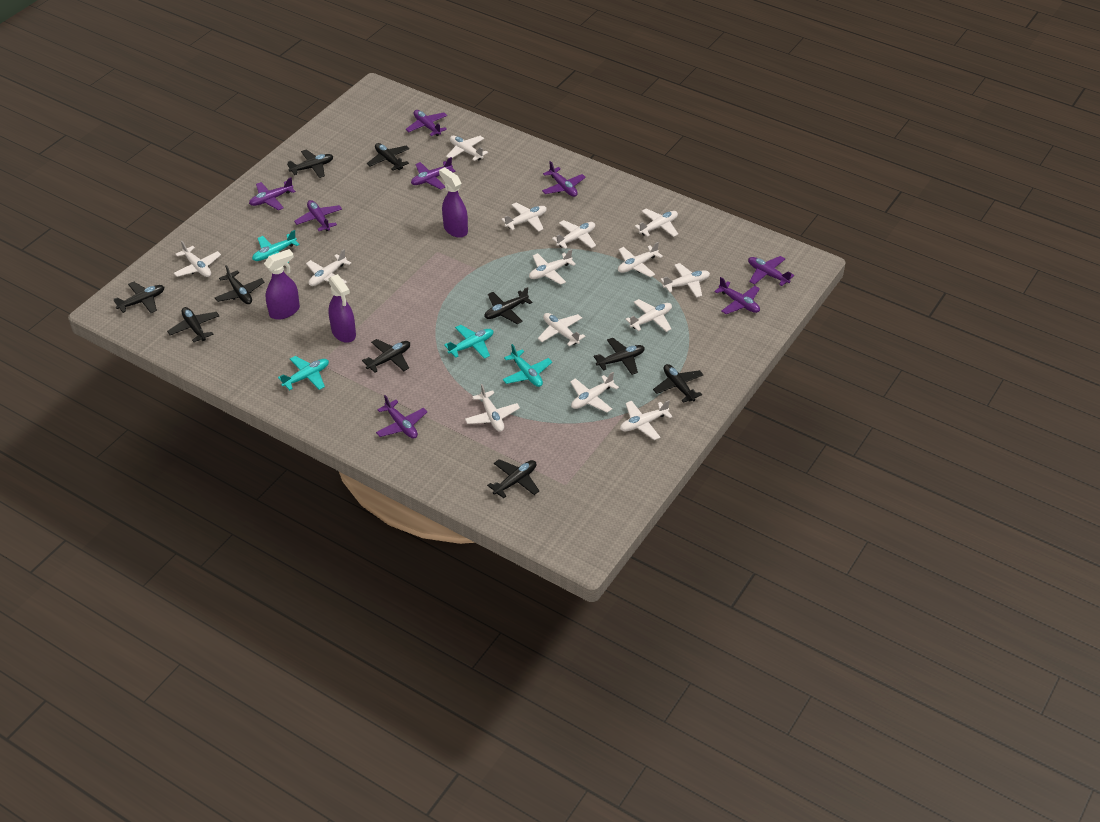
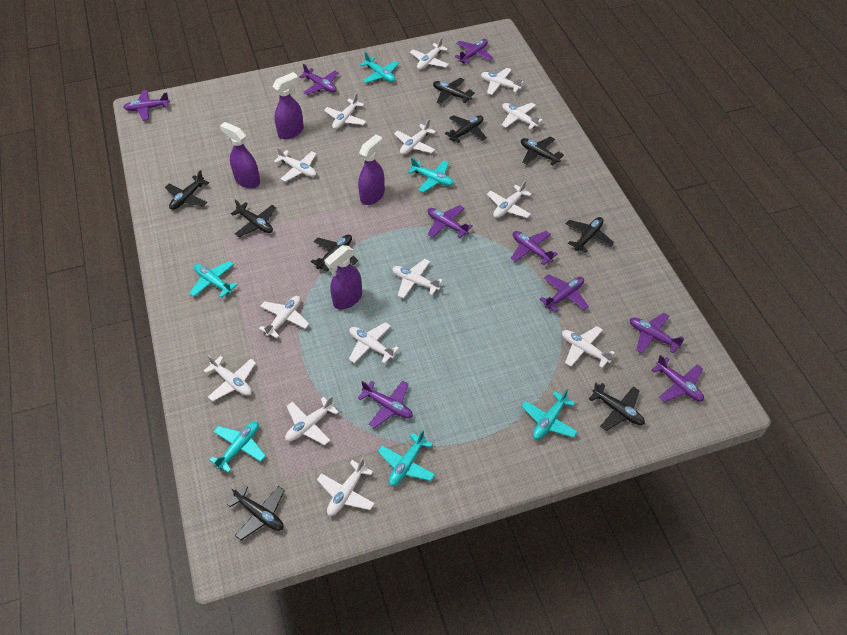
black plane: 10 -> 9
purple plane: 8 -> 9
purple spray bottle: 3 -> 4
turquoise plane: 4 -> 6

